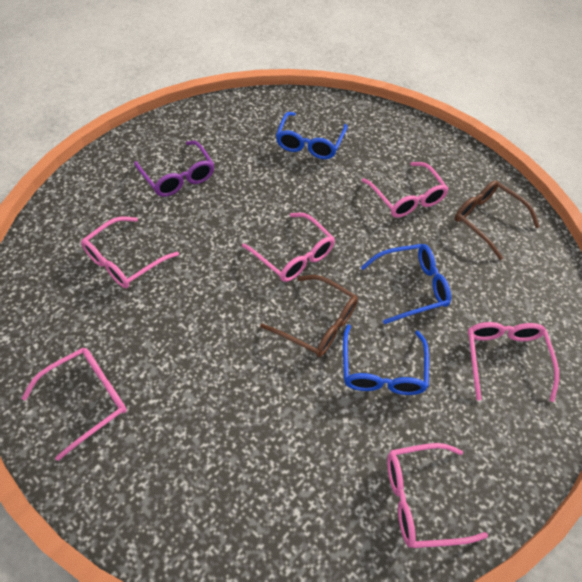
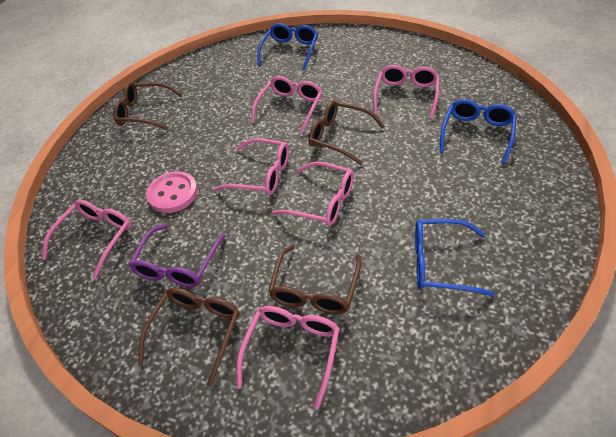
brown glasses: 2 -> 4
pink button: 0 -> 1

